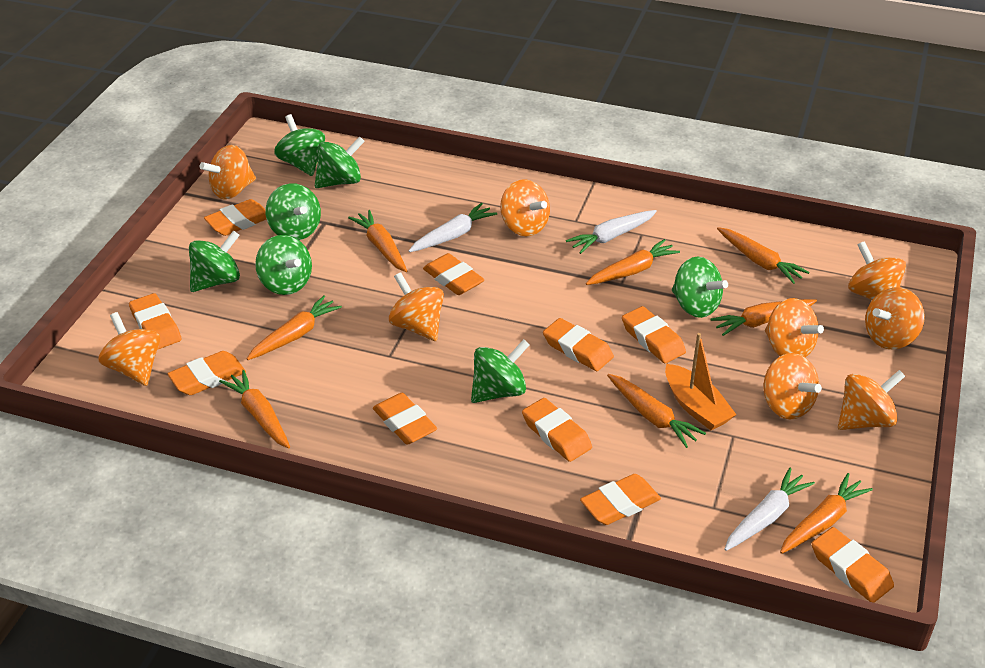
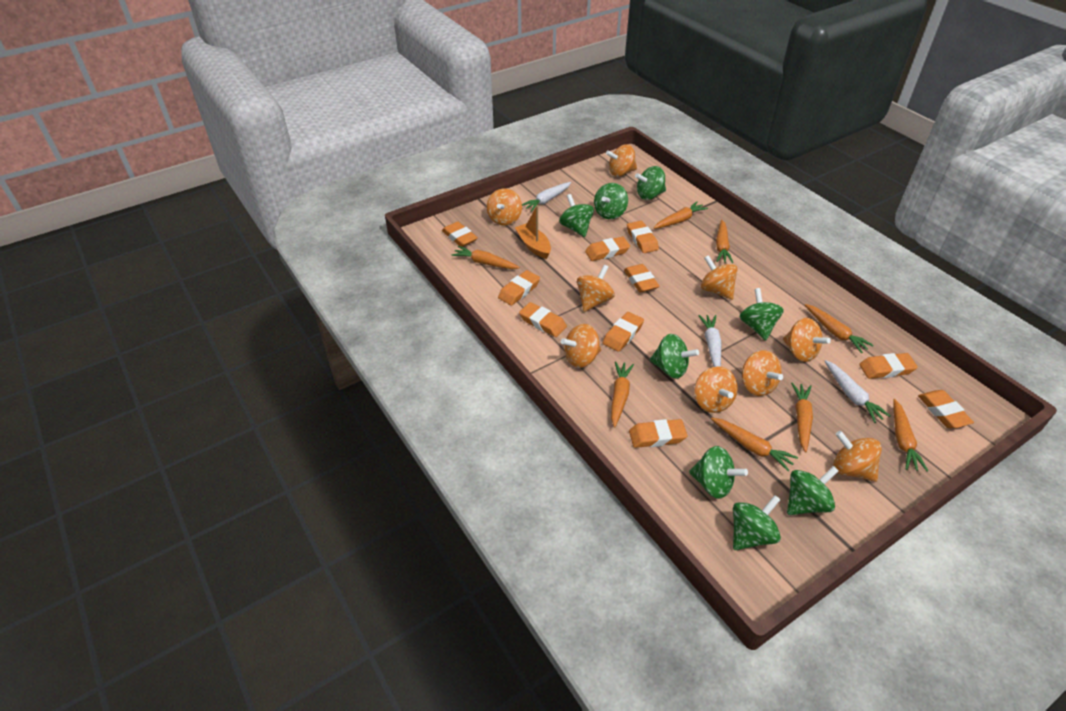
green spinning top: 7 -> 8

